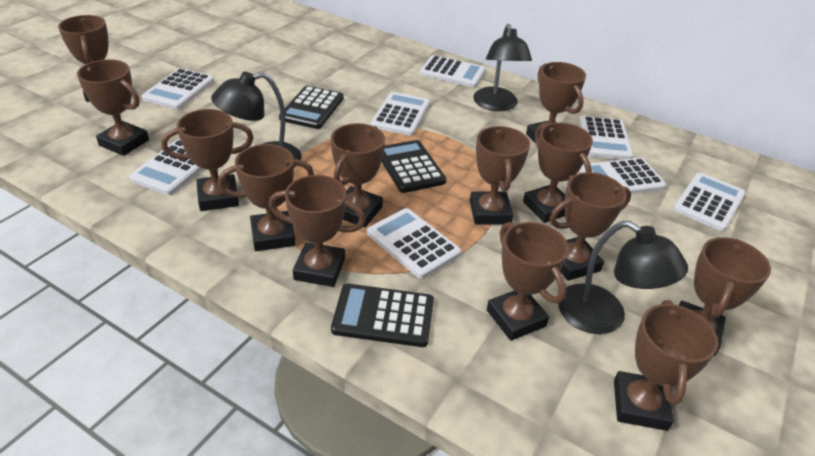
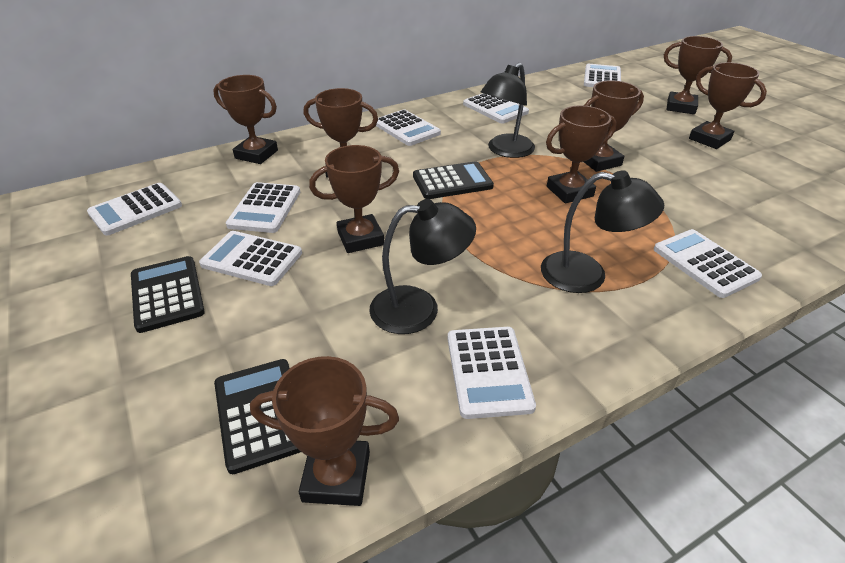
brown trophy: 13 -> 8

